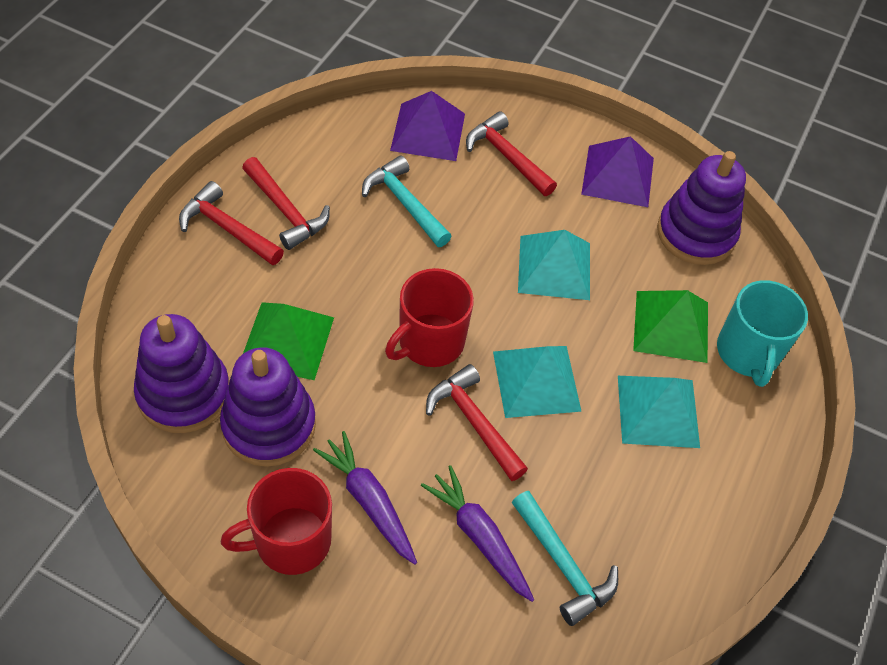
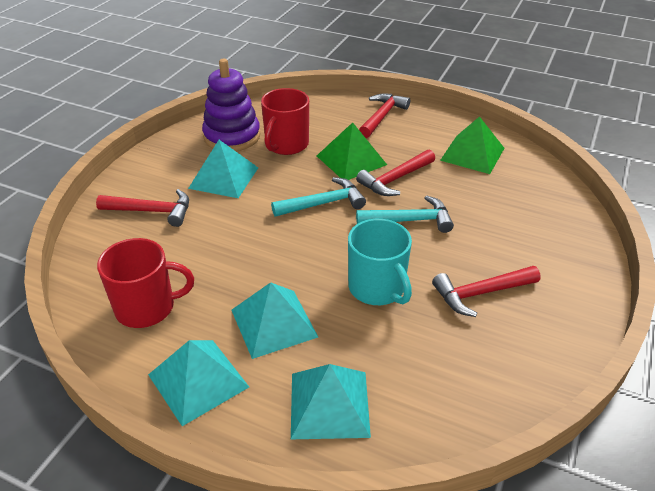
purple carrot: 2 -> 0
purple pyramid: 2 -> 0
purple stacking toy: 3 -> 1
turquoise pyramid: 3 -> 4

